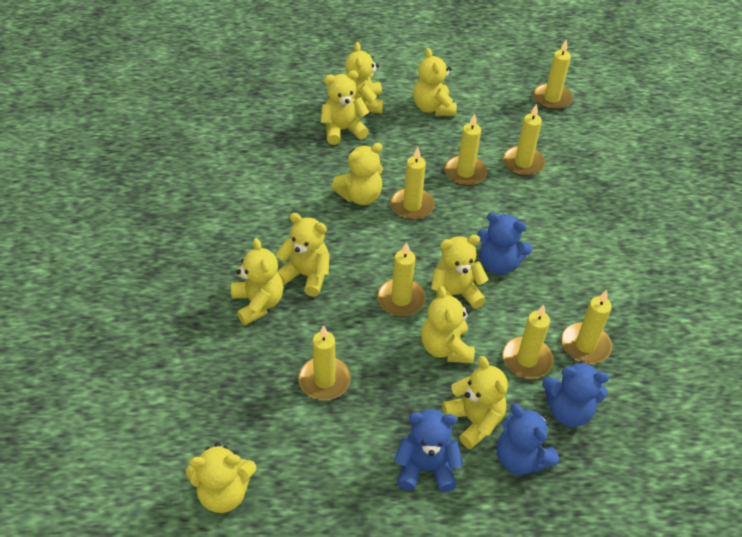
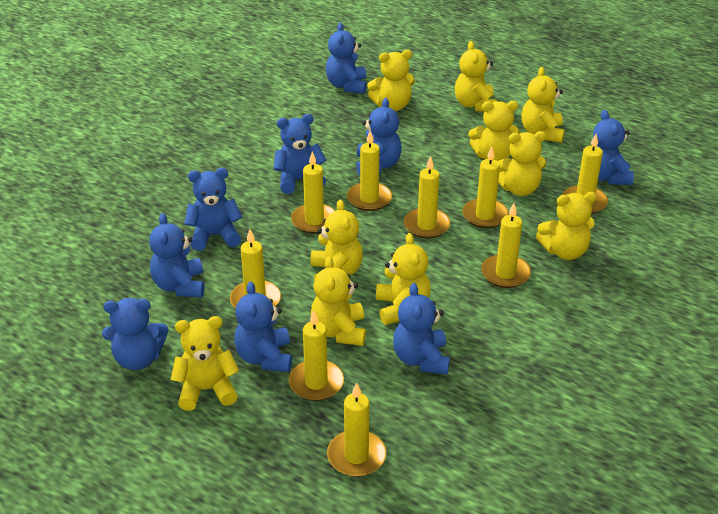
blue teddy bear: 4 -> 9
yellow candle: 8 -> 9

